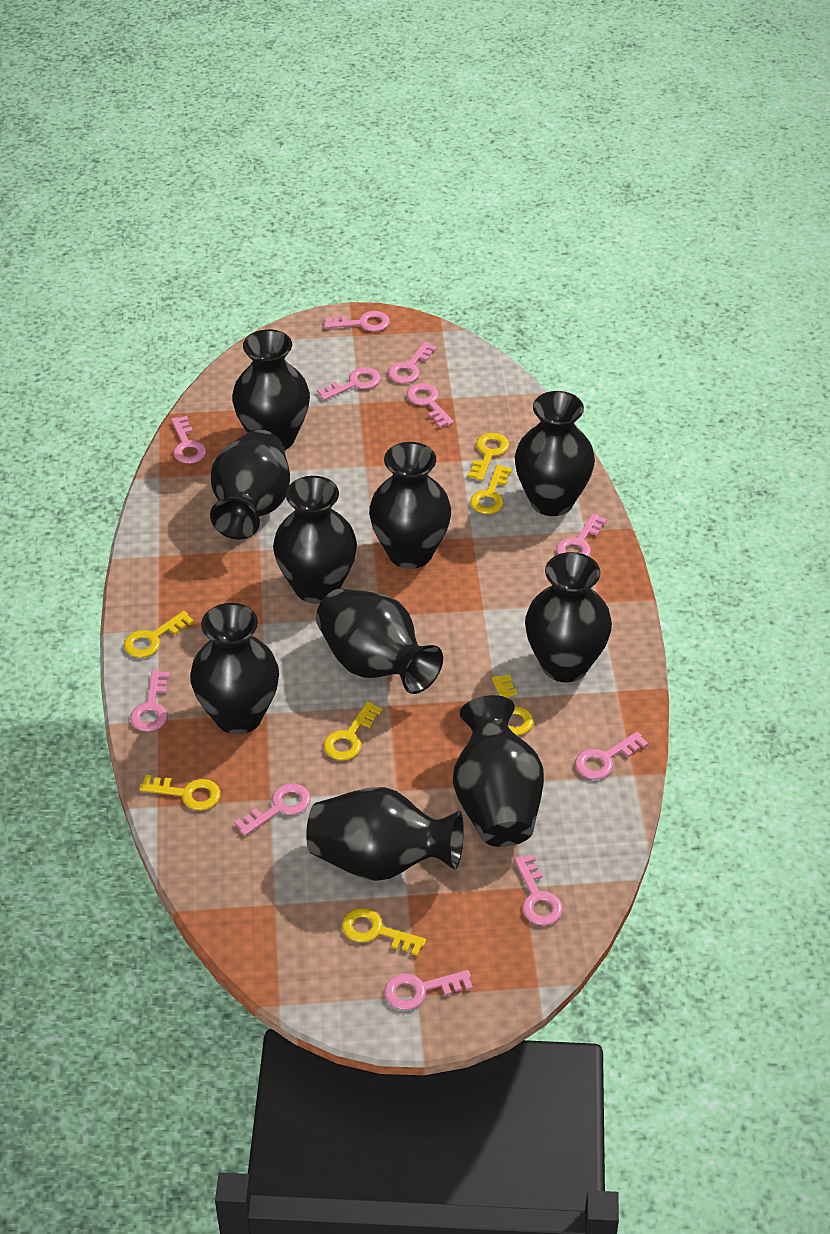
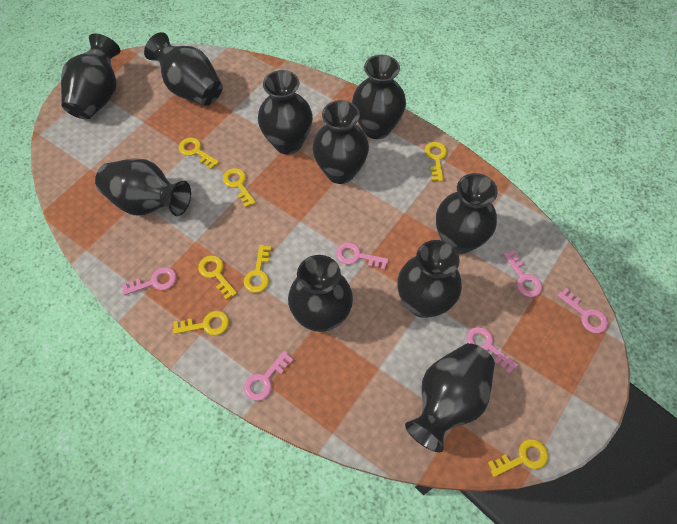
pink key: 11 -> 6

